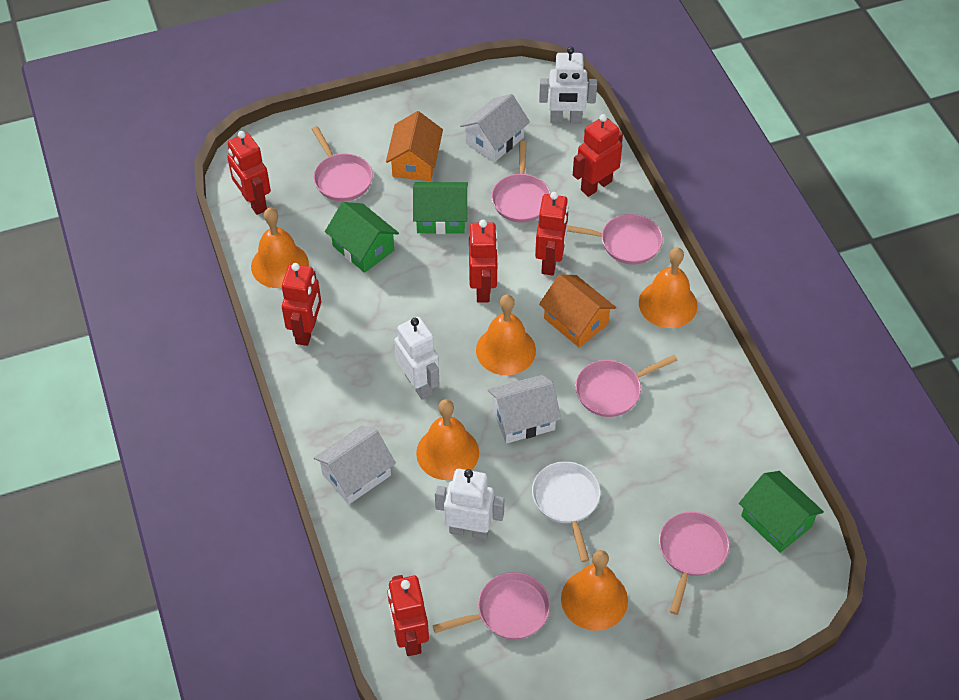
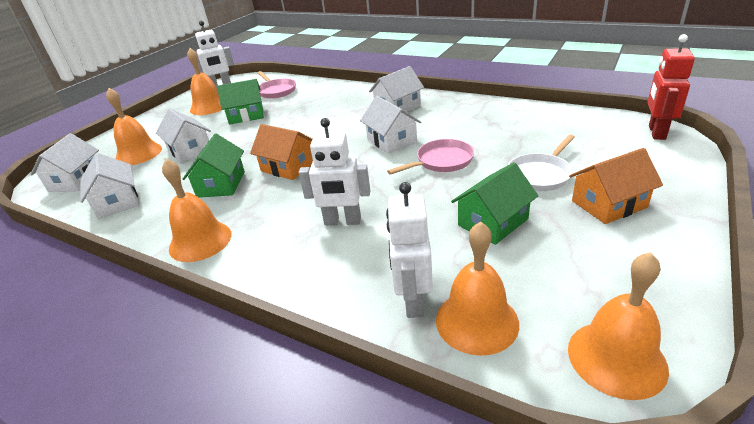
pink pan: 6 -> 2
red robot: 6 -> 1
white house: 3 -> 5

